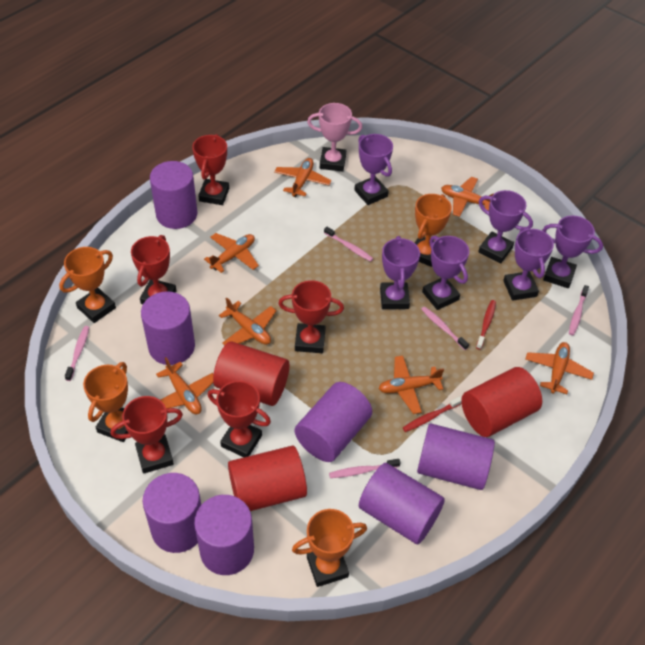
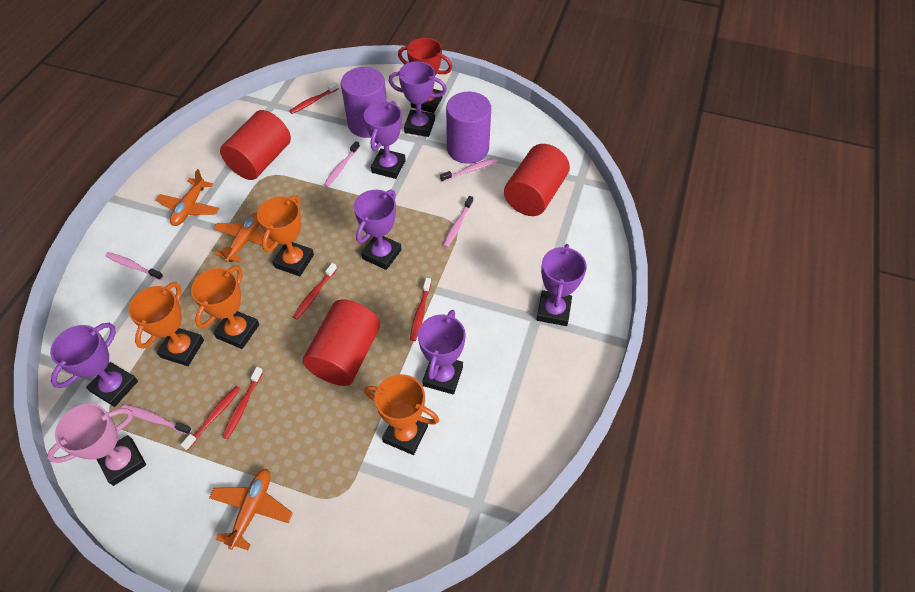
orange plane: 7 -> 3
purple cylinder: 7 -> 2
red toothbrush: 2 -> 5
red trophy: 5 -> 1

